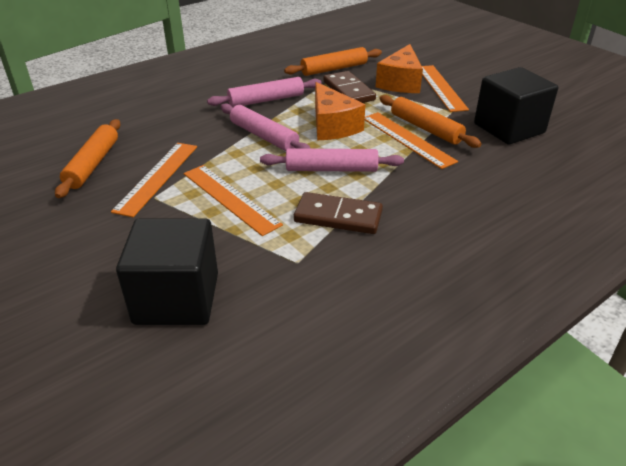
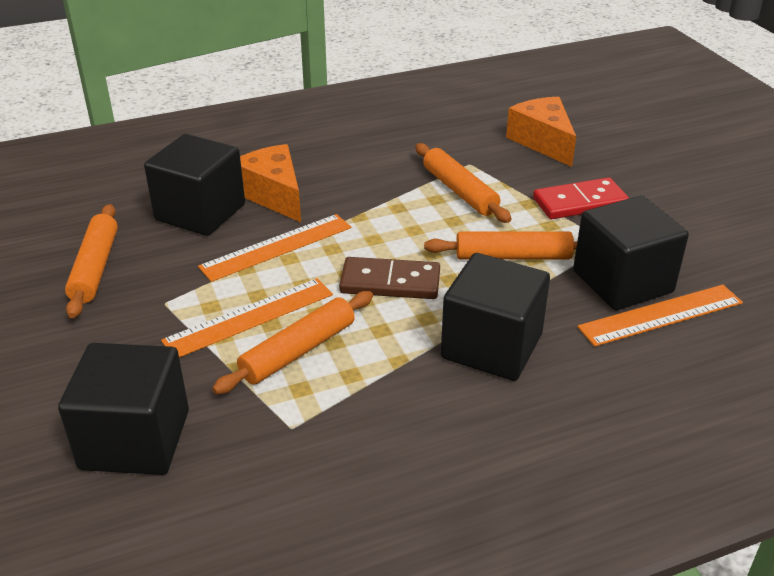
black cube: 2 -> 4
brown domino: 2 -> 1
orange rolling pin: 3 -> 4
orange ruler: 4 -> 3
pink rolling pin: 3 -> 0
red domino: 0 -> 1

